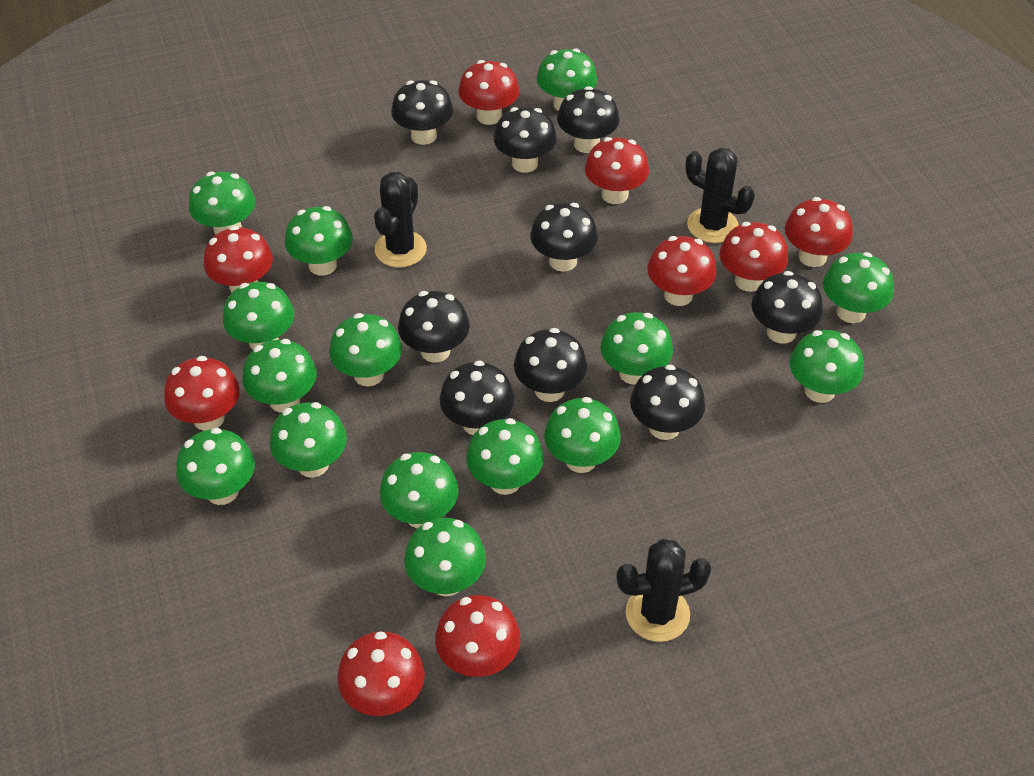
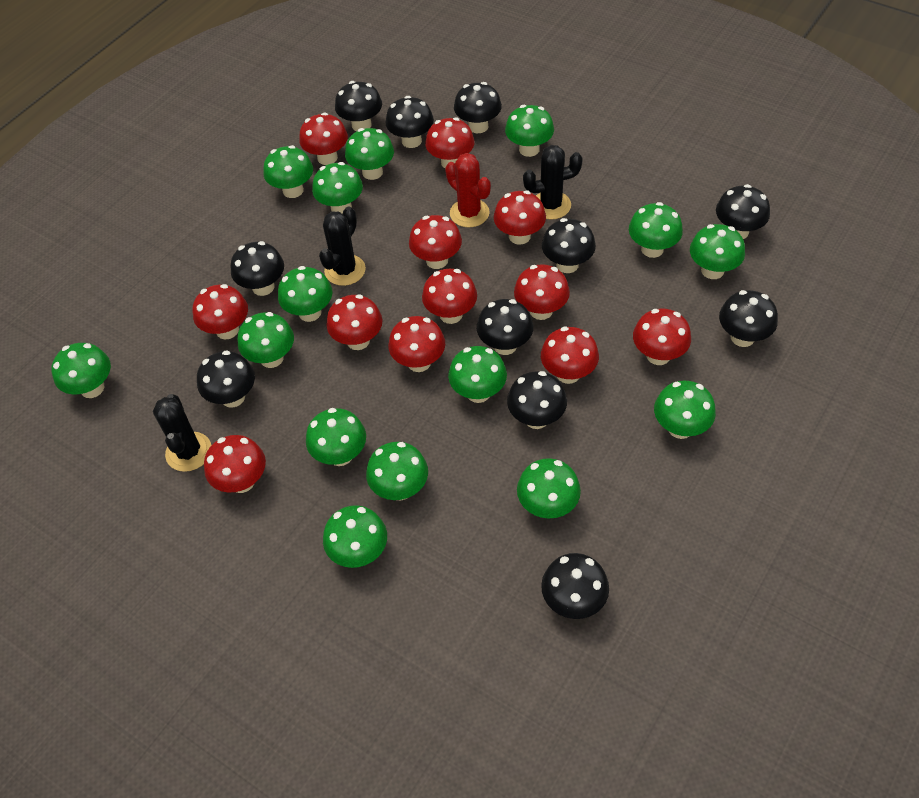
black mushroom: 9 -> 11
red cactus: 0 -> 1
red mushroom: 9 -> 12

